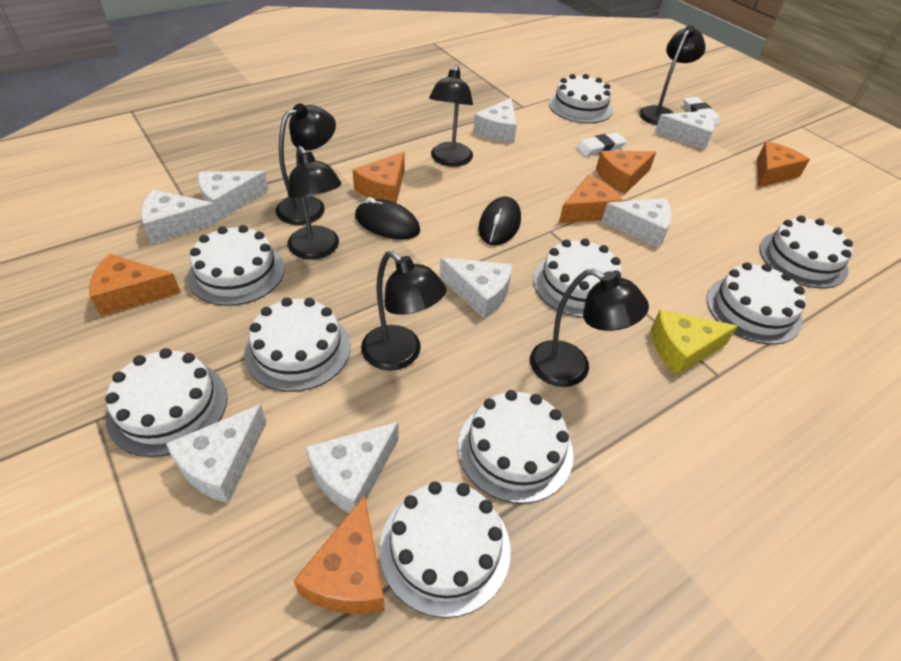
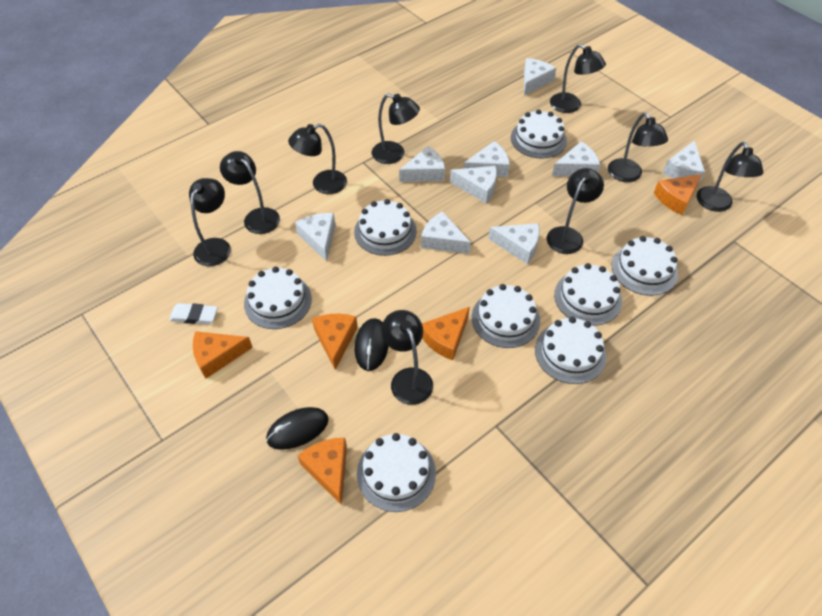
black lamp: 6 -> 9
orange cheese: 6 -> 5
white cake: 9 -> 8
white cheese: 8 -> 9
white eraser: 2 -> 1
yellow cheese: 1 -> 0

